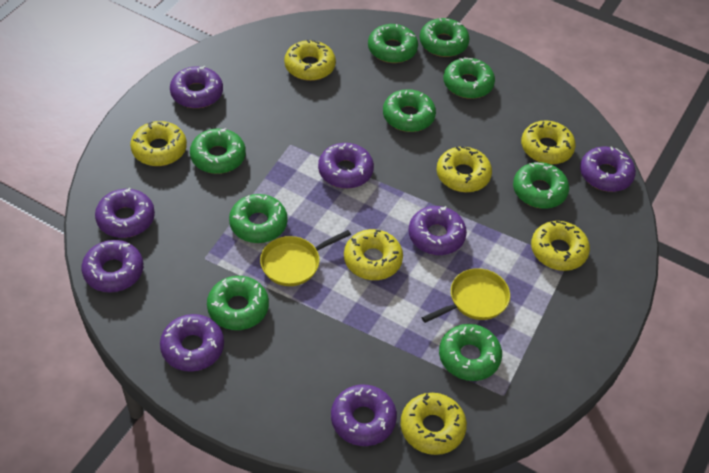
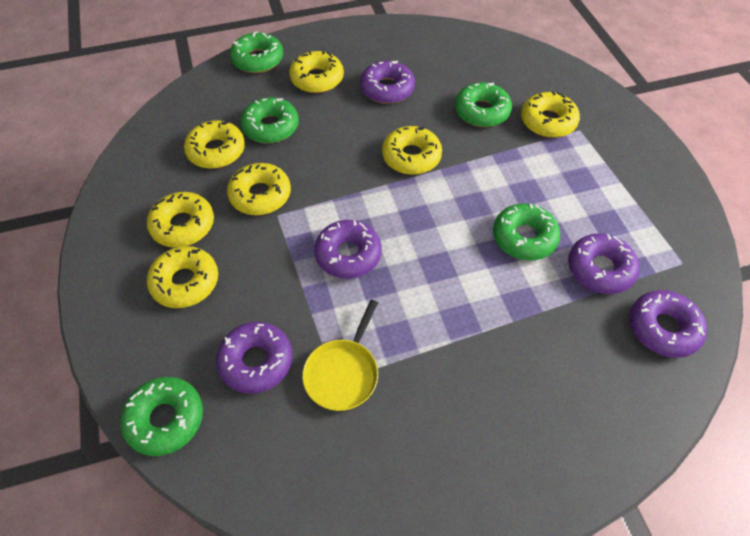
green donut: 9 -> 5
purple donut: 8 -> 5
yellow pan: 2 -> 1

